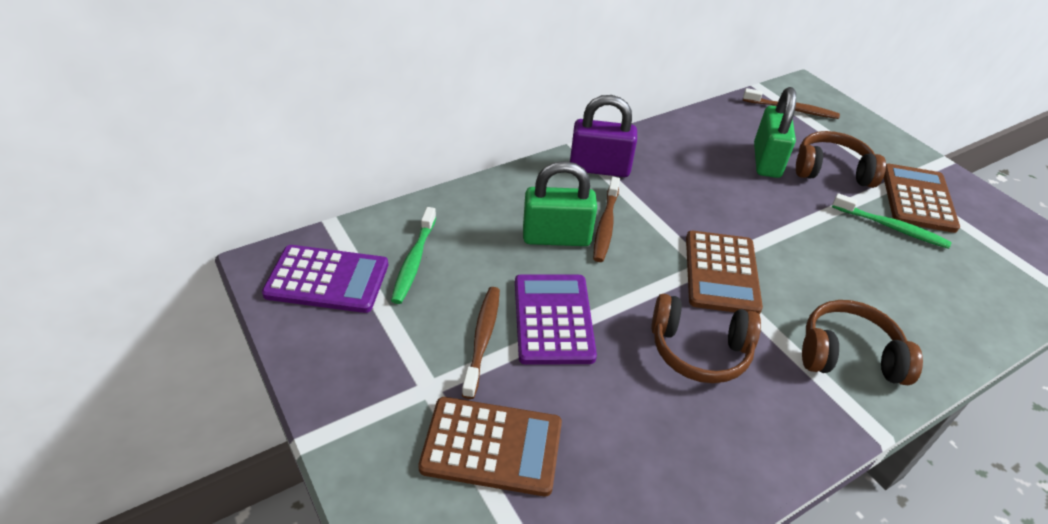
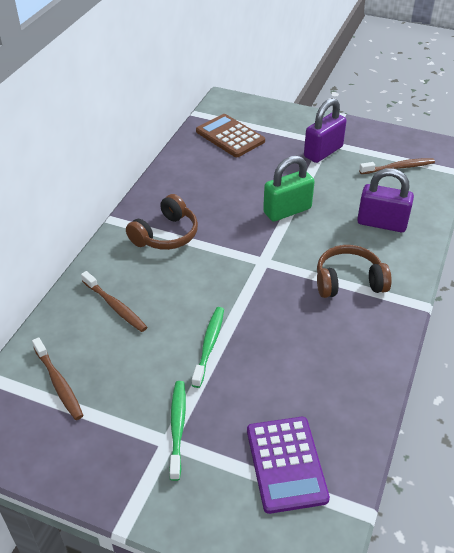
brown calculator: 3 -> 1
brown headphones: 3 -> 2
green padlock: 2 -> 1
purple calculator: 2 -> 1
purple padlock: 1 -> 2

